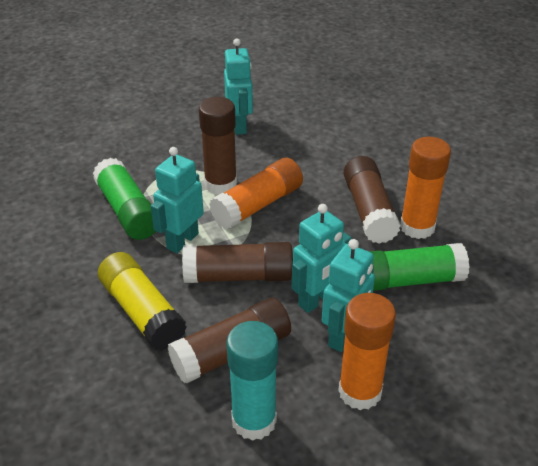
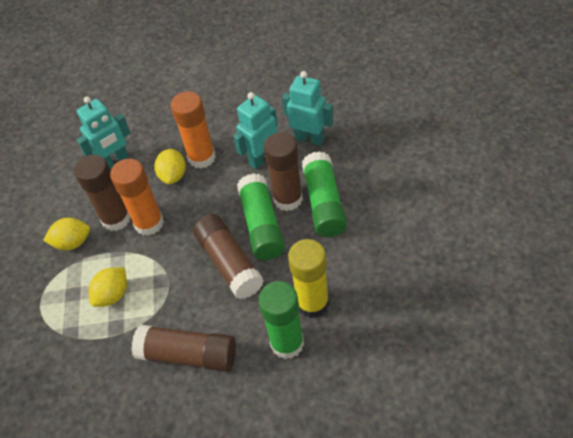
green glue stick: 2 -> 3
orange glue stick: 3 -> 2
turquoise glue stick: 1 -> 0
turquoise robot: 4 -> 3
yellow lemon: 0 -> 3

